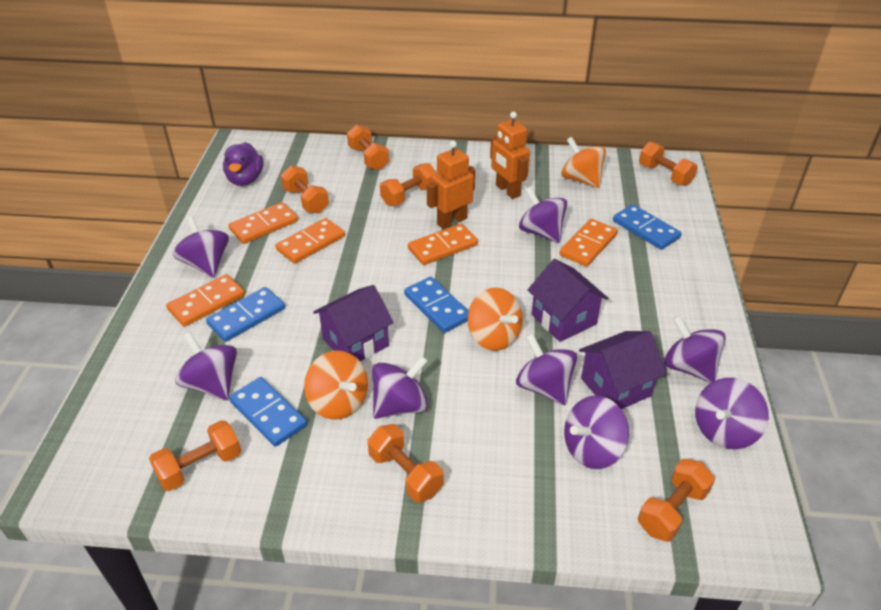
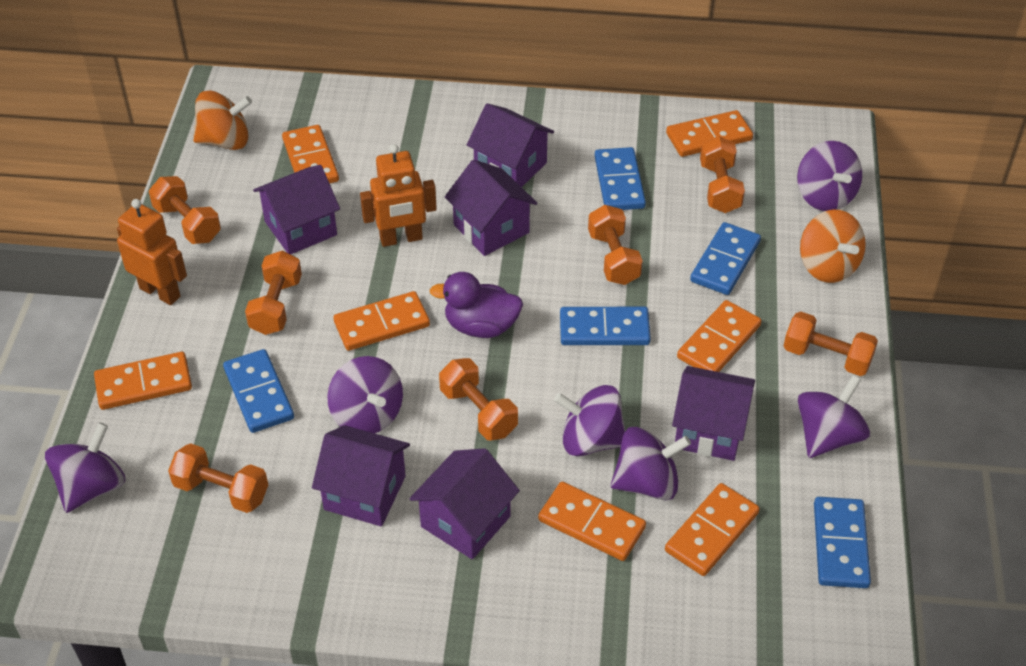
blue domino: 4 -> 5
orange domino: 5 -> 7
orange spinning top: 3 -> 2
purple house: 3 -> 6
purple spinning top: 8 -> 6

